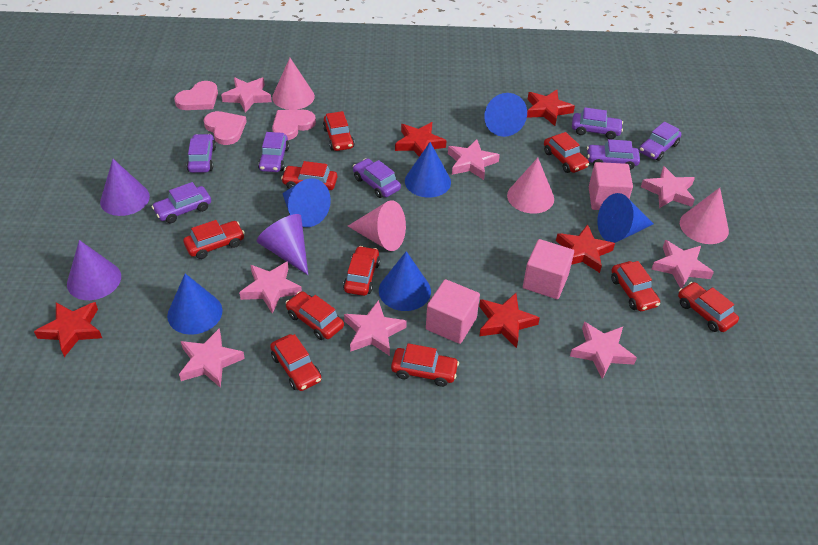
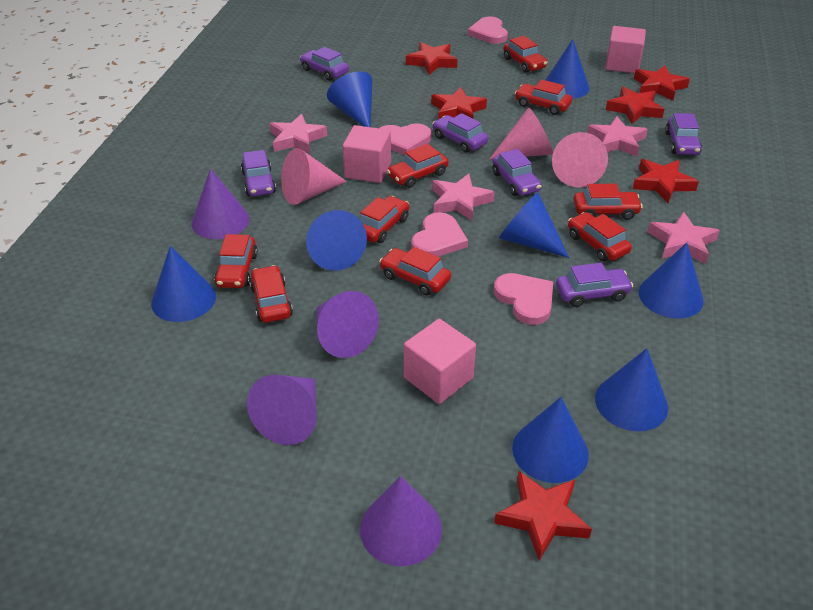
blue cone: 6 -> 8
pink cone: 4 -> 3
pink heart: 3 -> 4
pink star: 8 -> 4
purple car: 7 -> 6
purple cone: 3 -> 4
red car: 10 -> 9
red star: 5 -> 6

